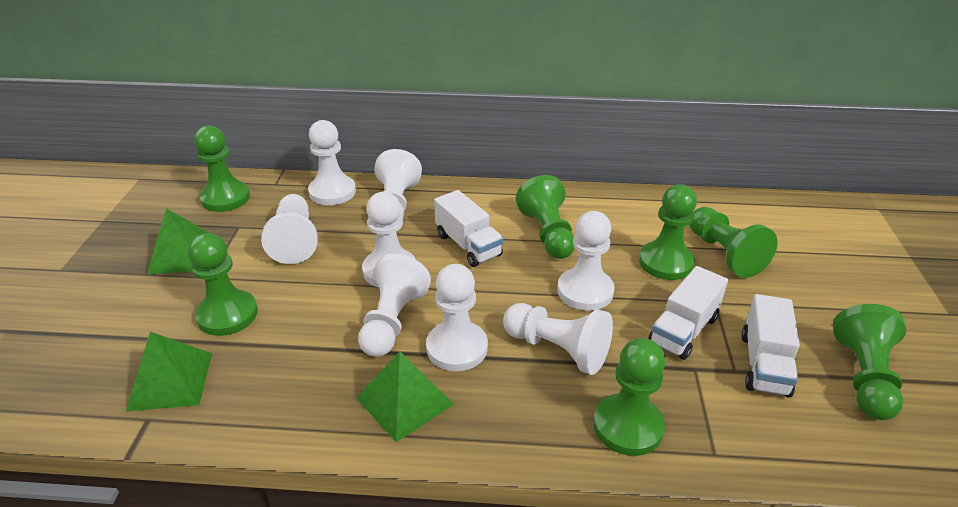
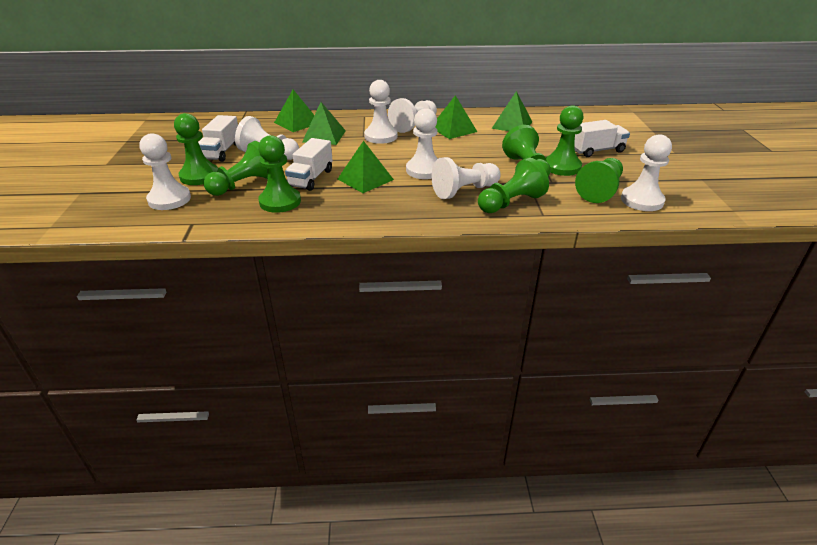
green pyramid: 3 -> 5
white pawn: 8 -> 7

